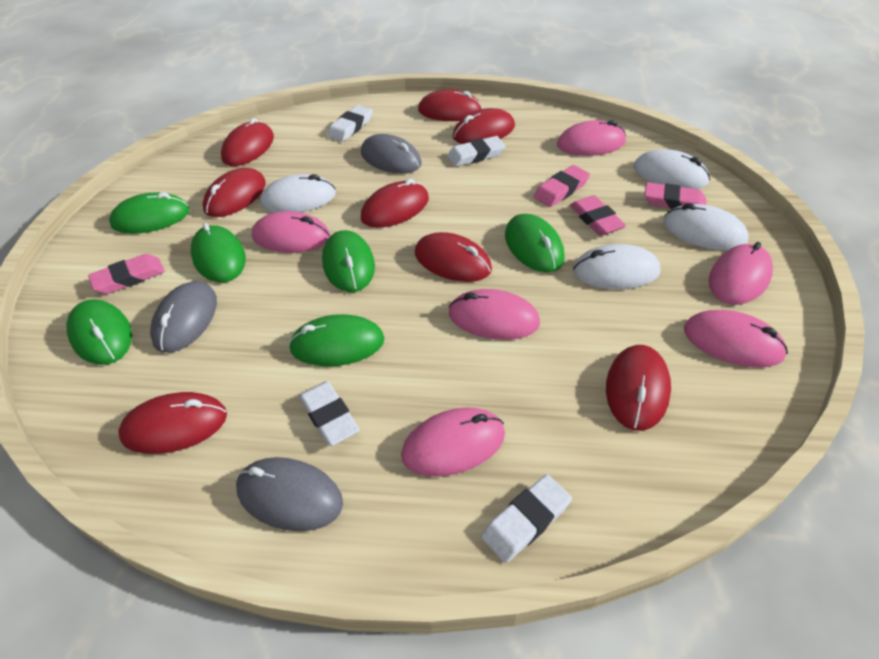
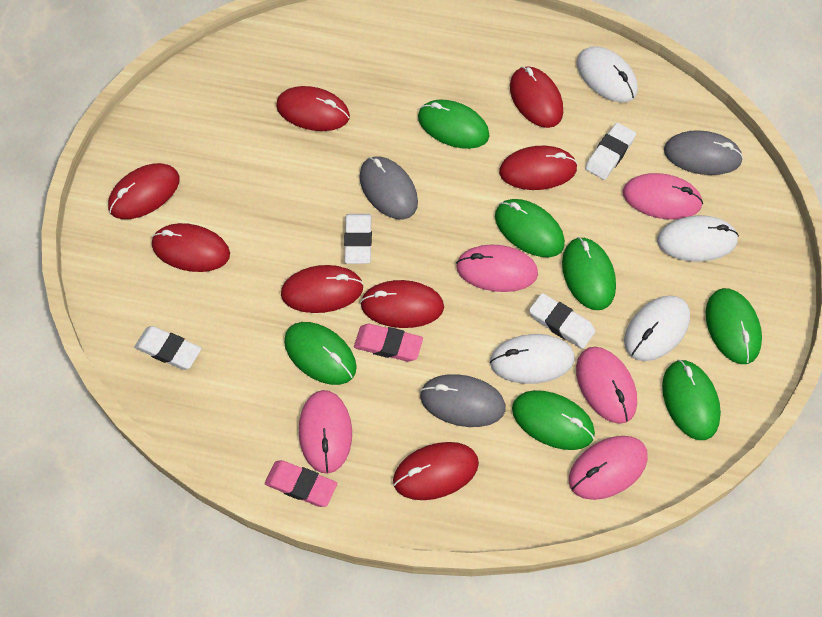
green mouse: 6 -> 7
pink eraser: 4 -> 2
pink mouse: 6 -> 5

